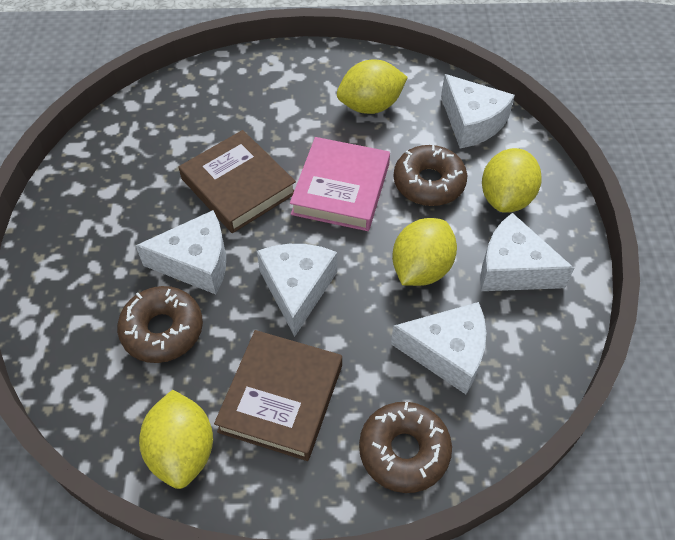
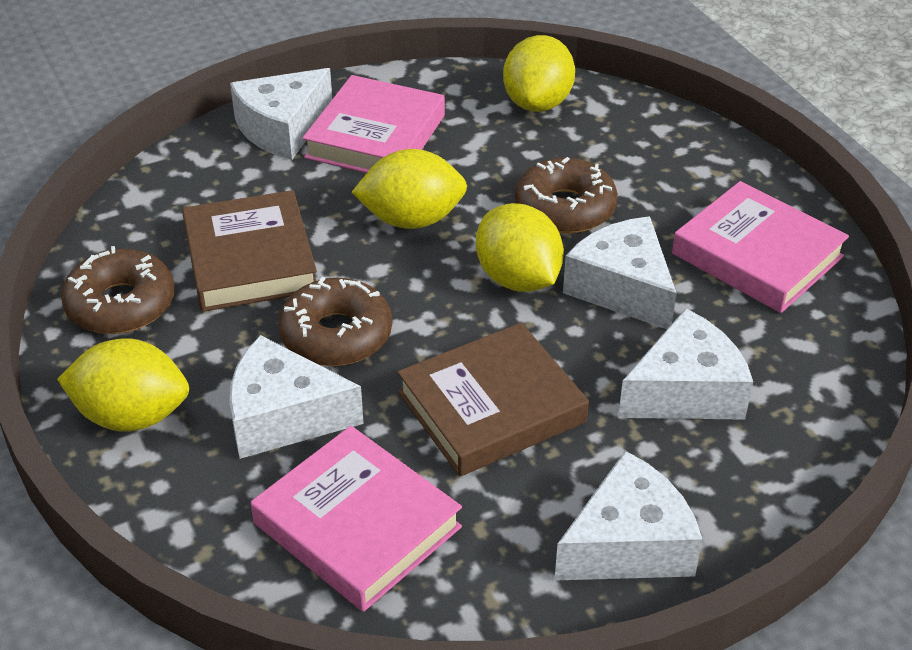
pink book: 1 -> 3

